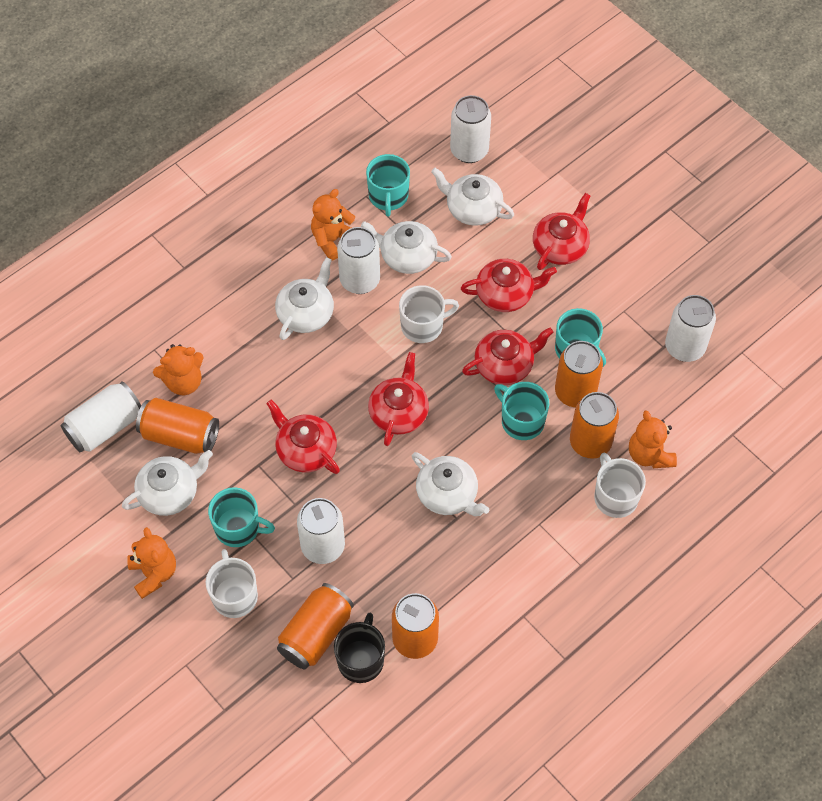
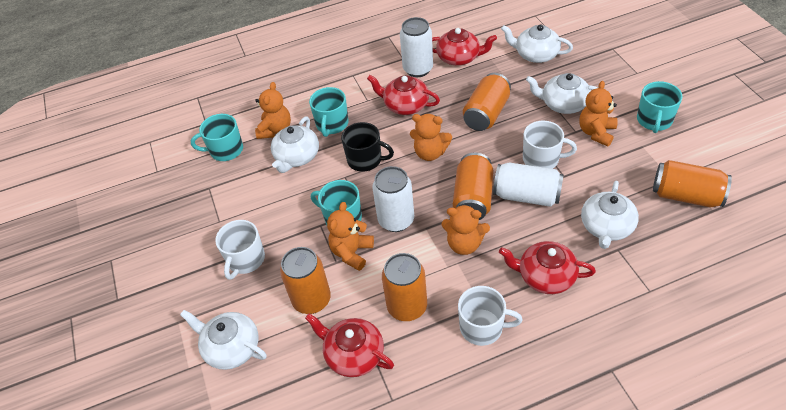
orange teddy bear: 4 -> 5
red teapot: 5 -> 4
white can: 5 -> 3

